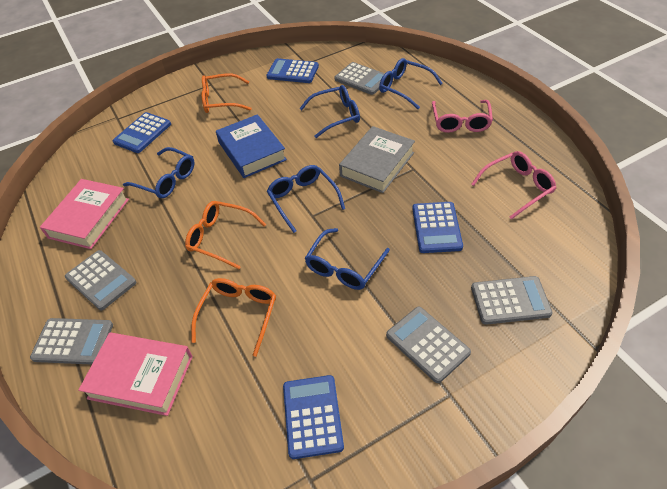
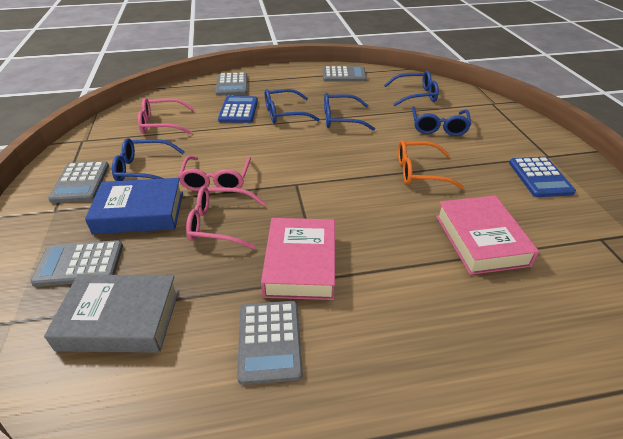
blue calculator: 4 -> 2
orange glasses: 3 -> 1
pink glasses: 2 -> 3

